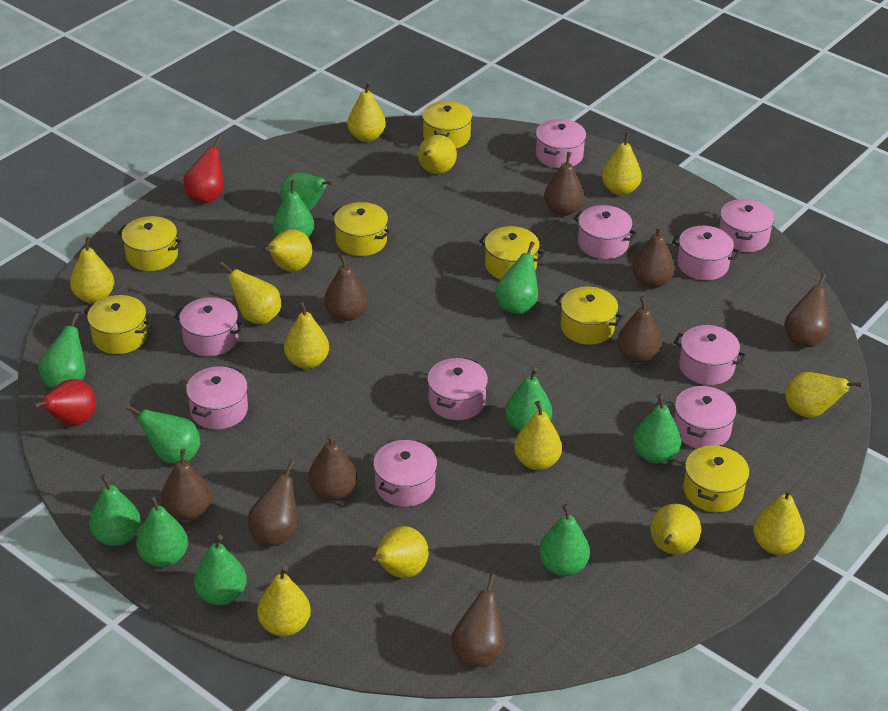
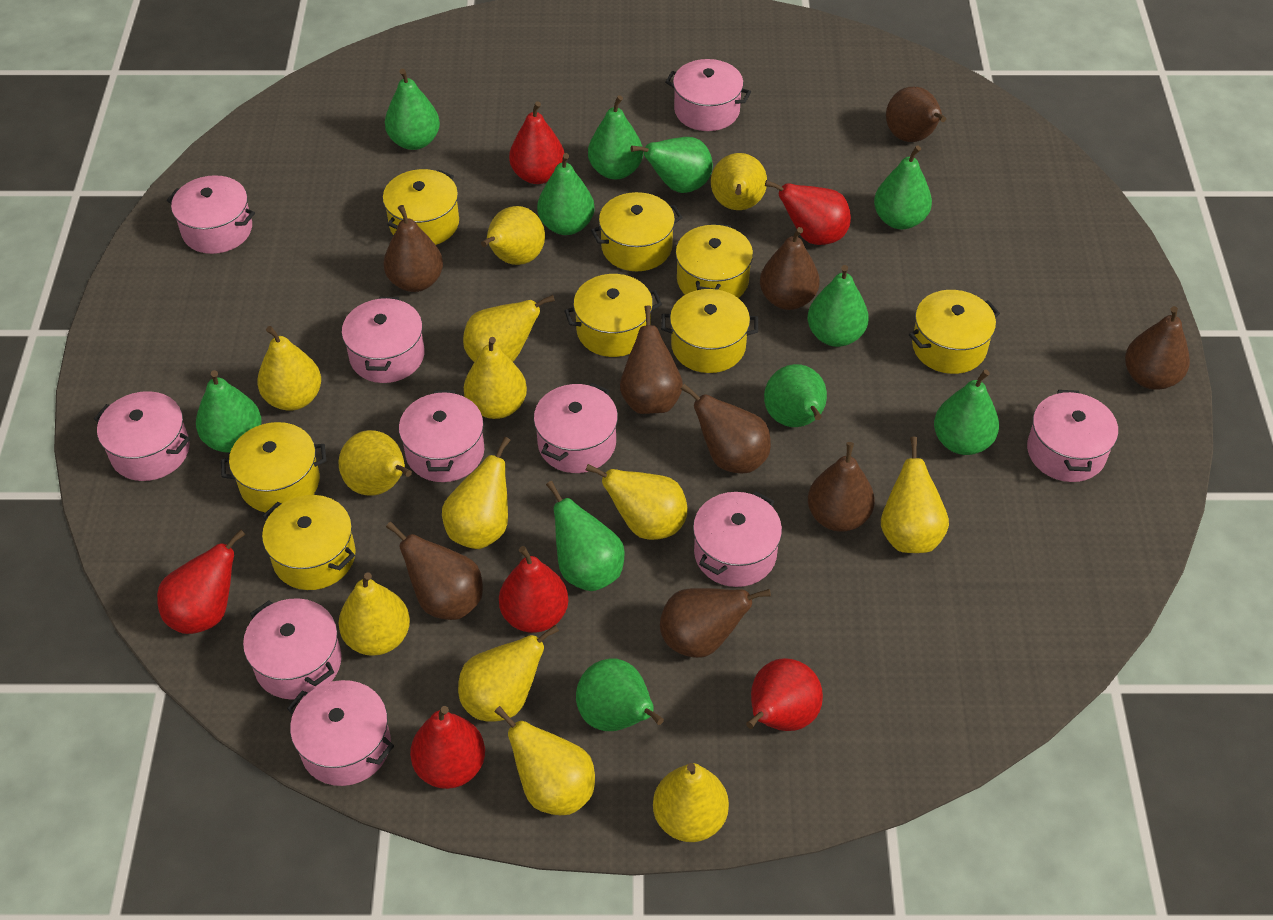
red pear: 2 -> 6
yellow pot: 7 -> 8

